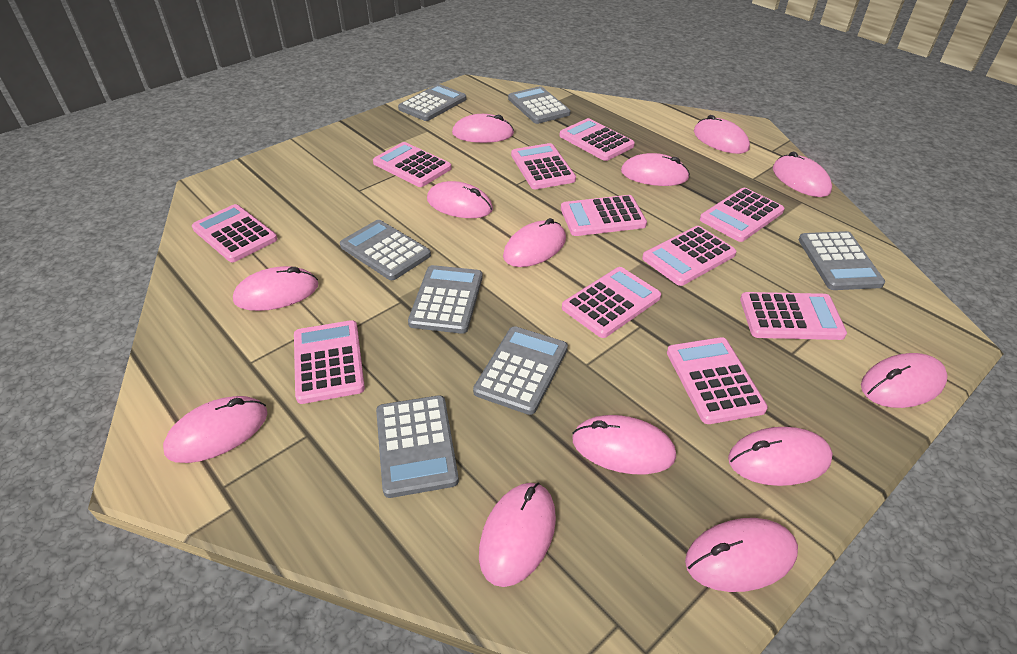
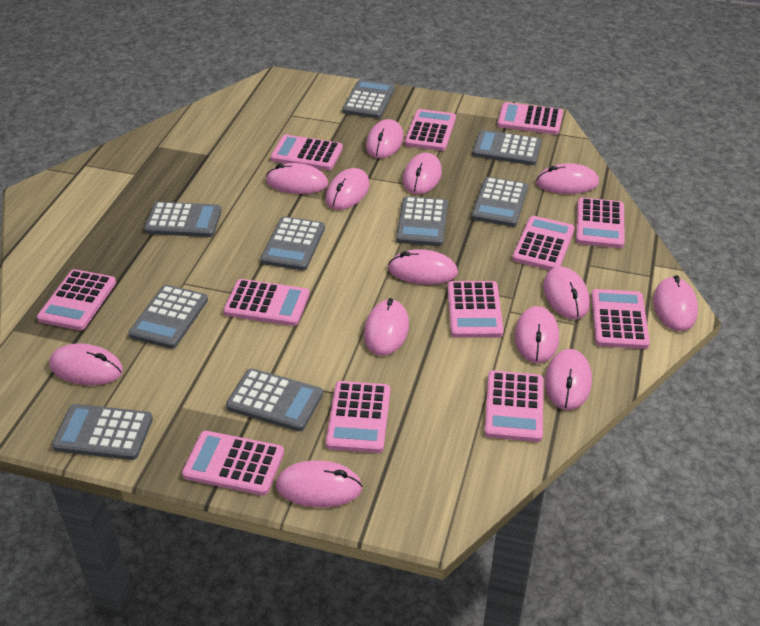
grey calculator: 7 -> 9
pink calculator: 11 -> 12

